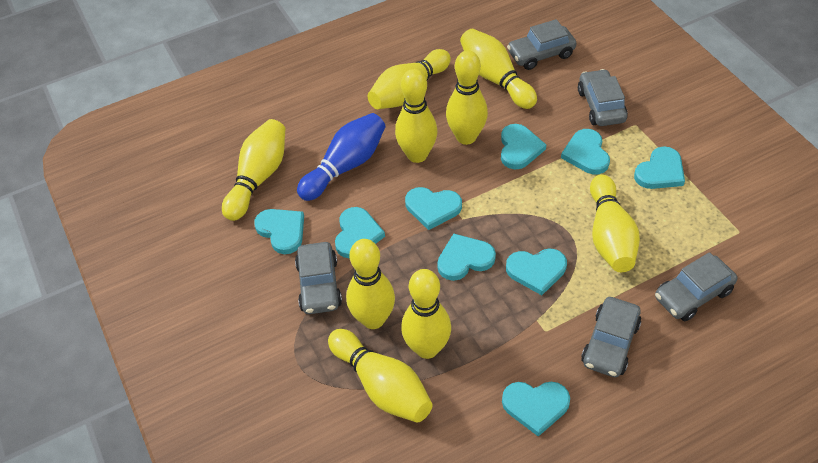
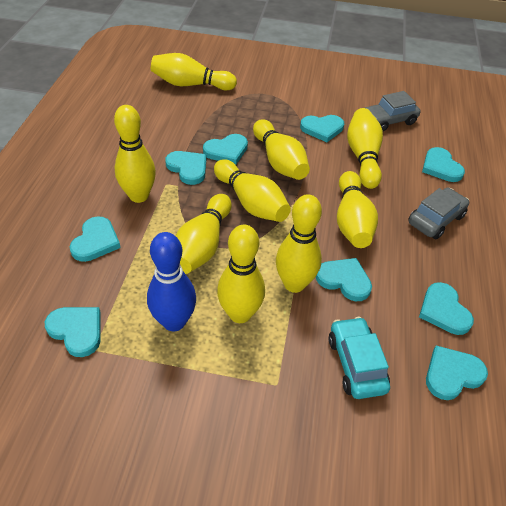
grey car: 5 -> 2
turquoise car: 0 -> 1

